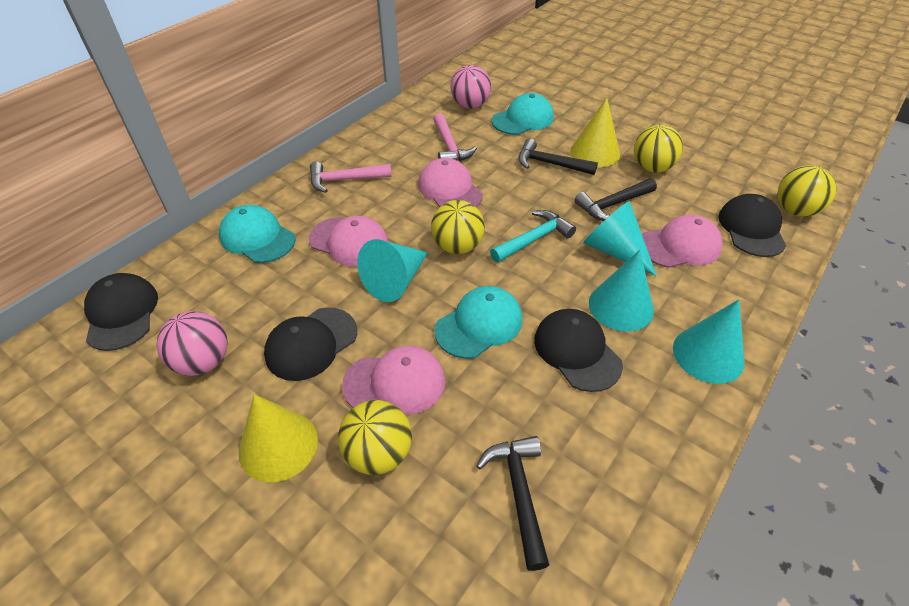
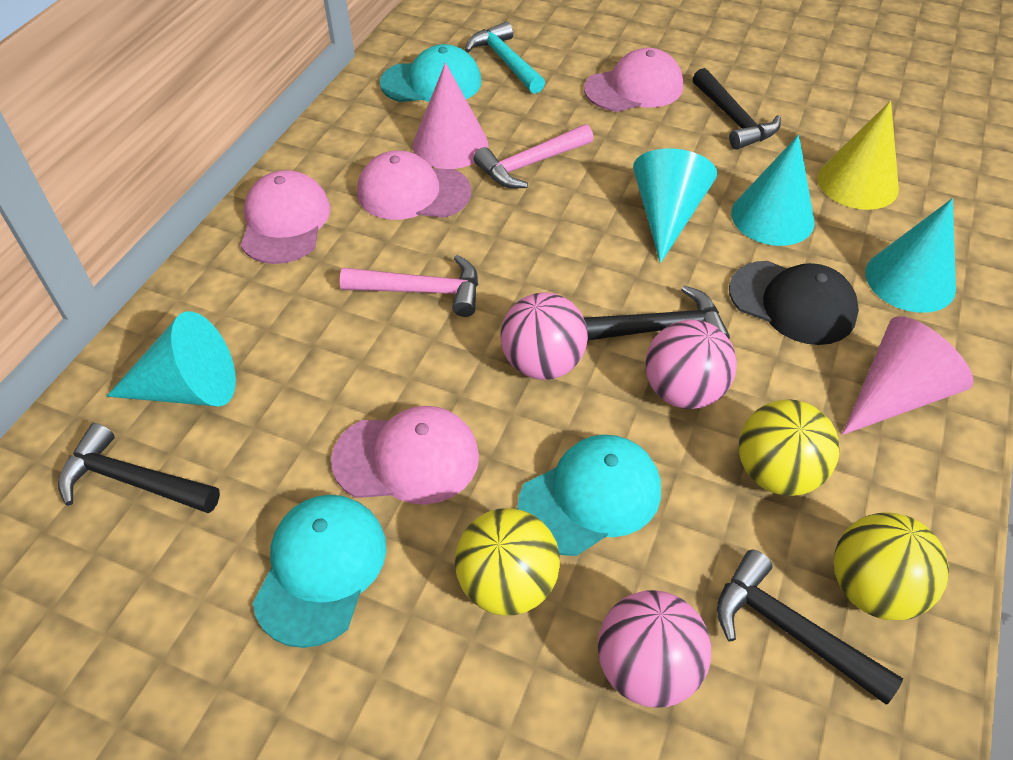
black cap: 4 -> 1
black hammer: 3 -> 4
pink ball: 2 -> 3
pink cone: 0 -> 2
yellow ball: 4 -> 3
yellow cone: 2 -> 1

